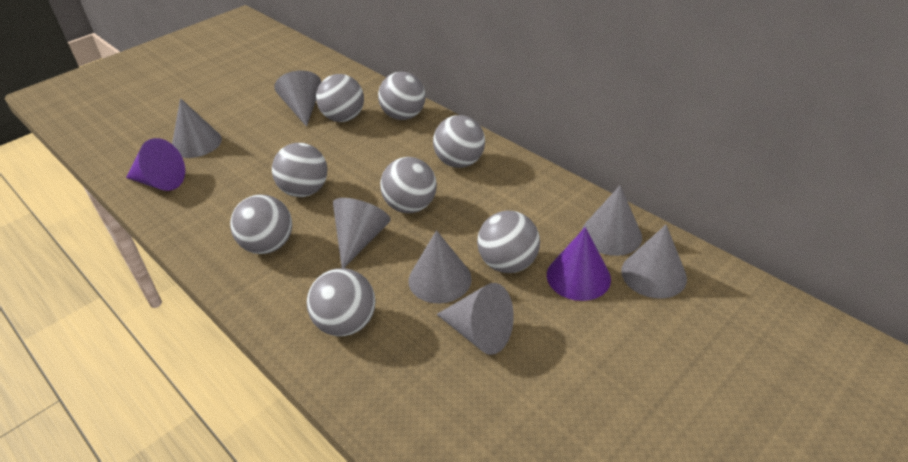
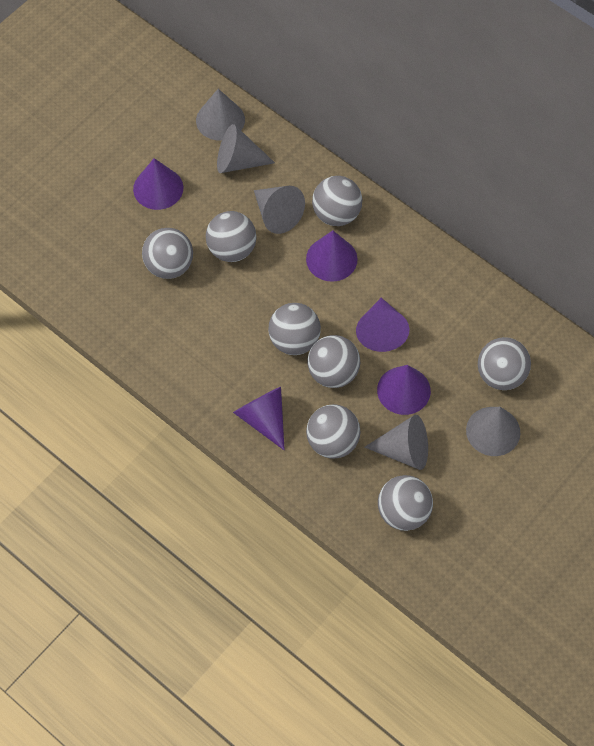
grey cone: 7 -> 5
purple cone: 2 -> 5

